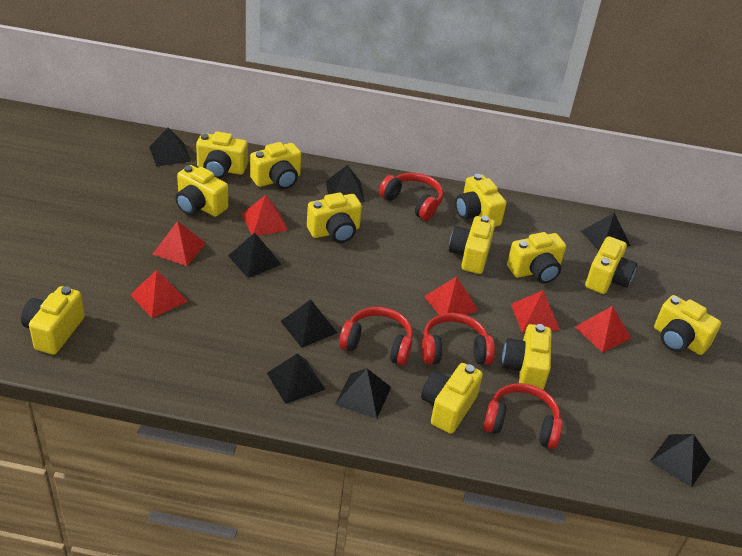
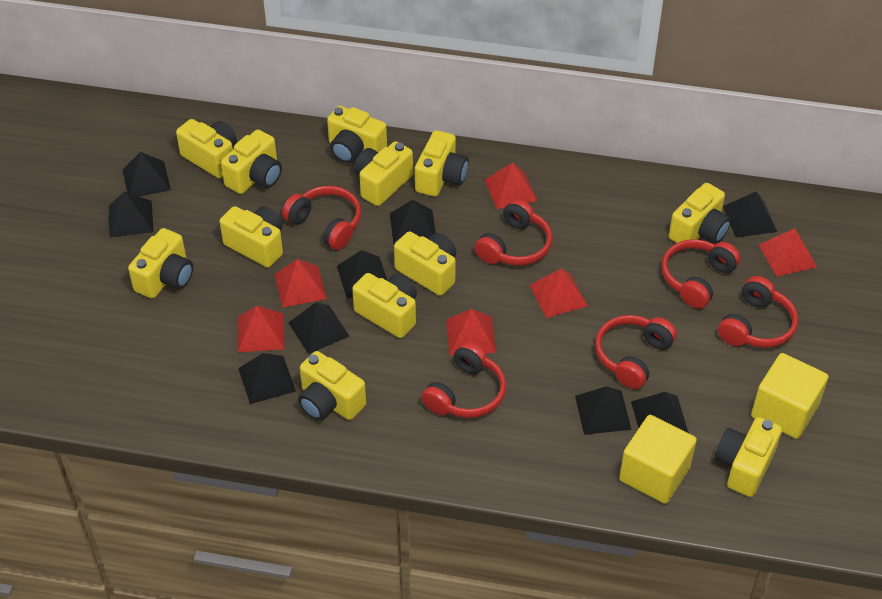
black pyramid: 8 -> 9
red headphones: 4 -> 6
yellow cube: 0 -> 2

